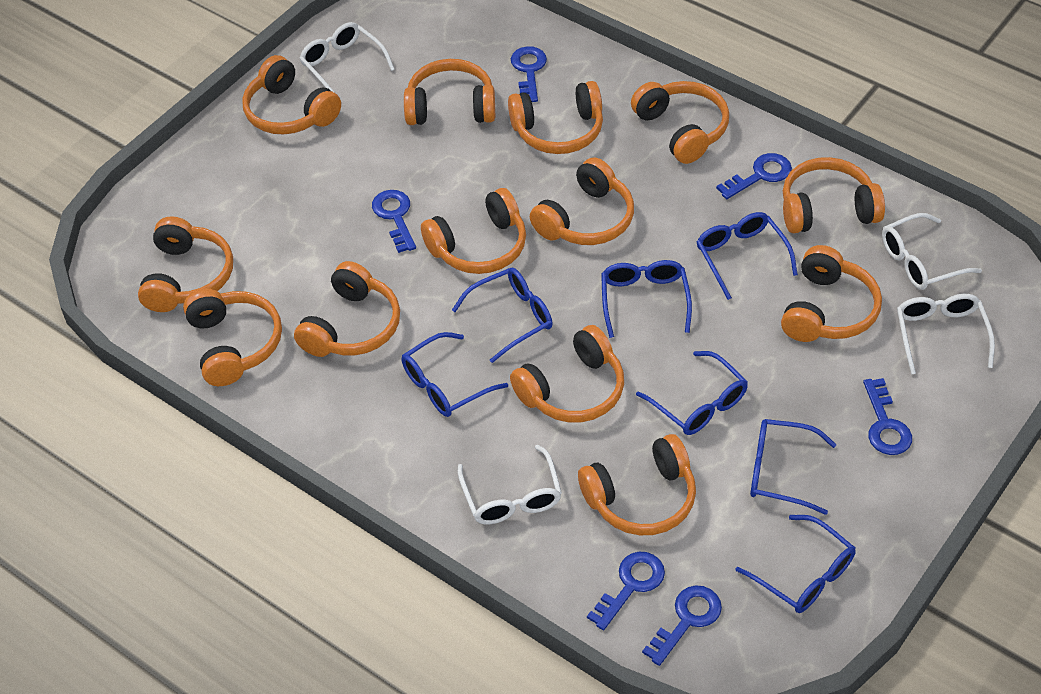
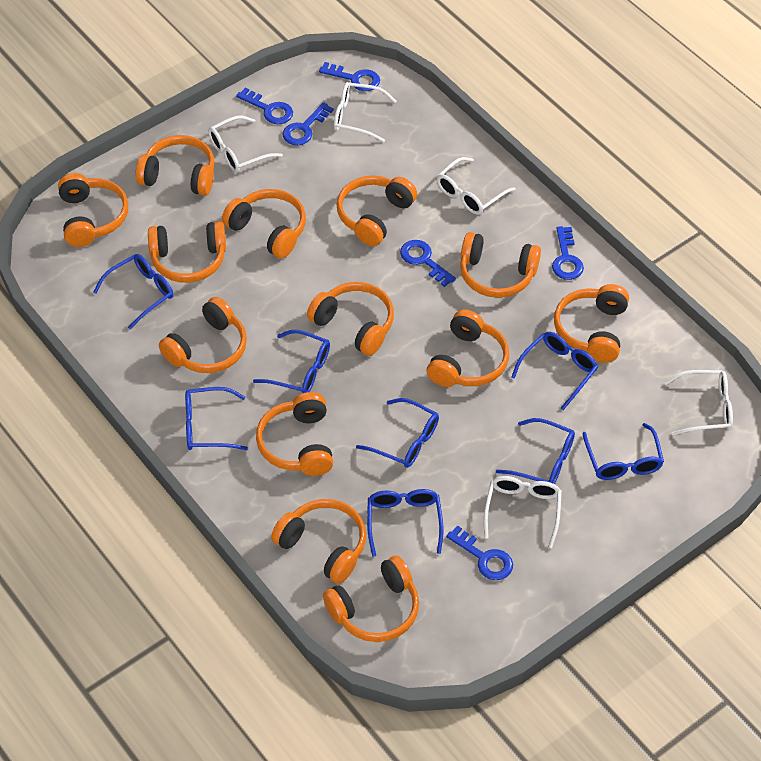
blue glasses: 7 -> 8
white glasses: 4 -> 5

